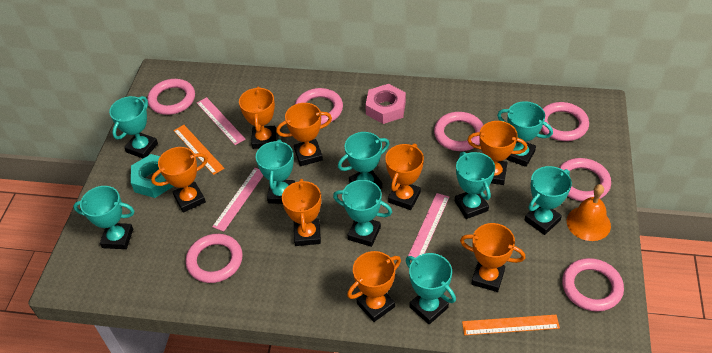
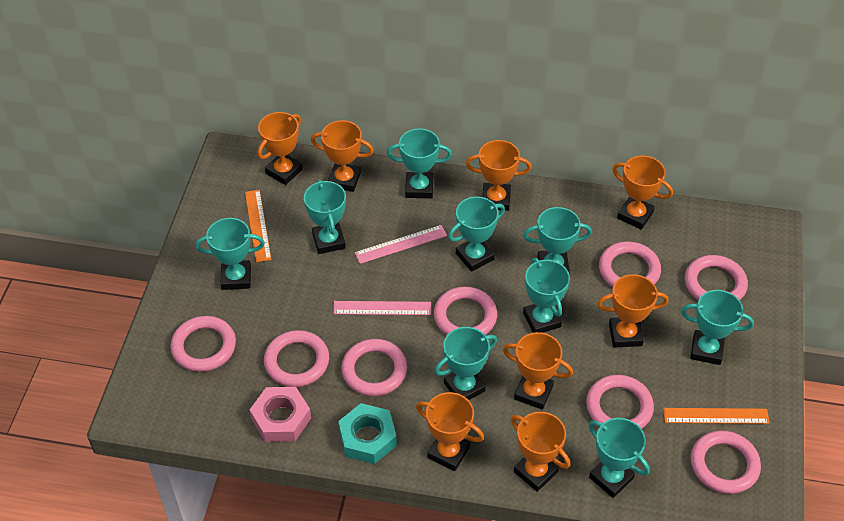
orange bell: 1 -> 0
pink ring: 7 -> 8
pink ruler: 3 -> 2

